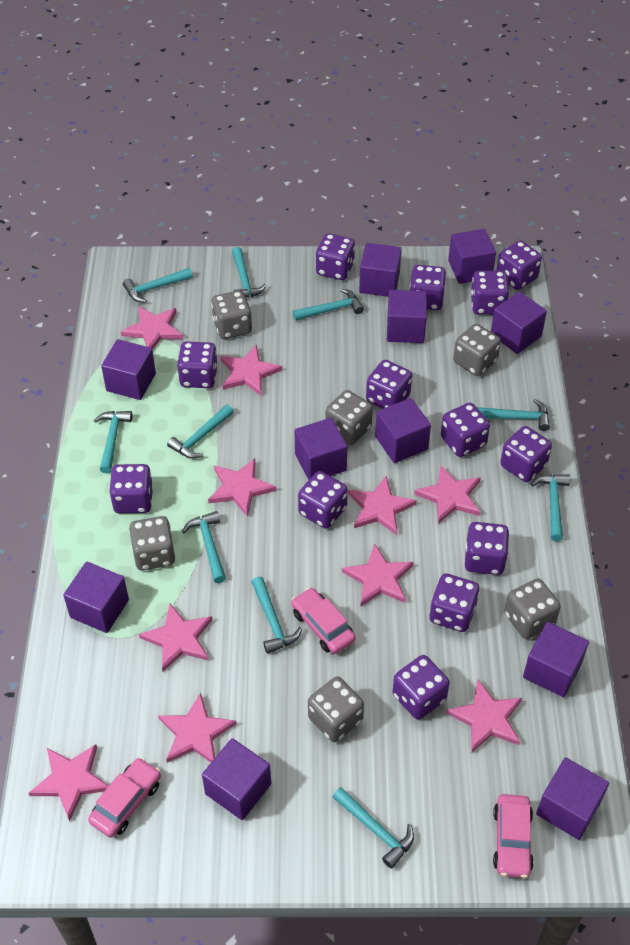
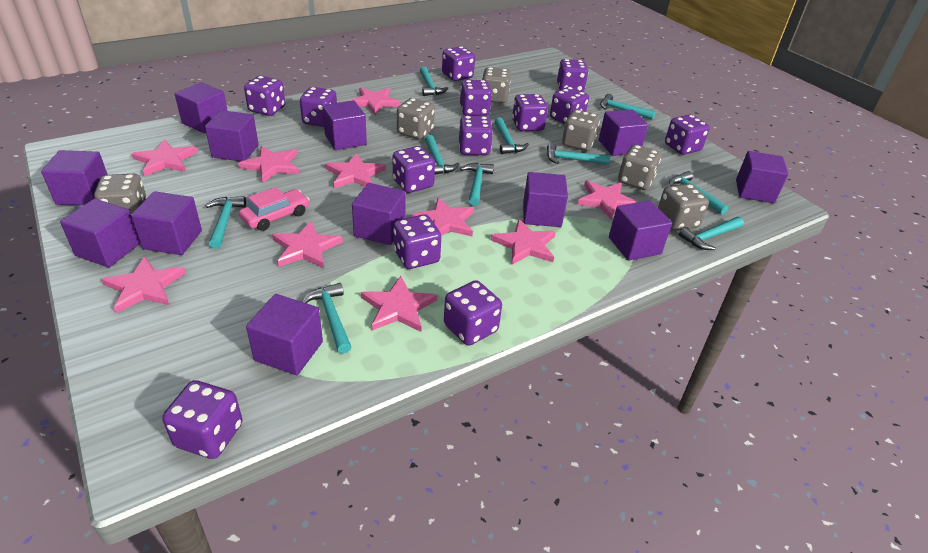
pink car: 3 -> 1
purple cube: 11 -> 12

